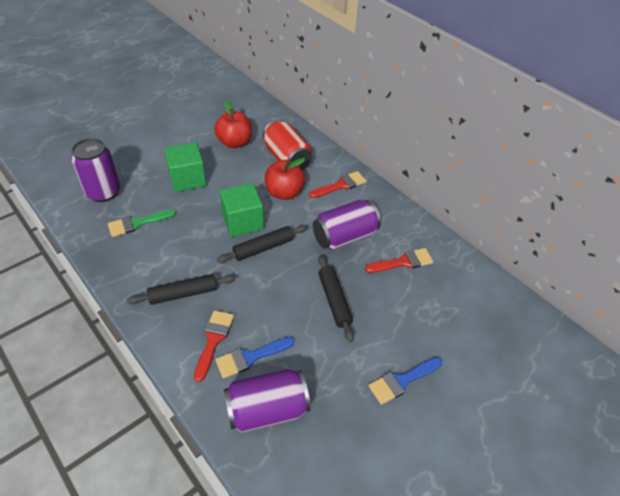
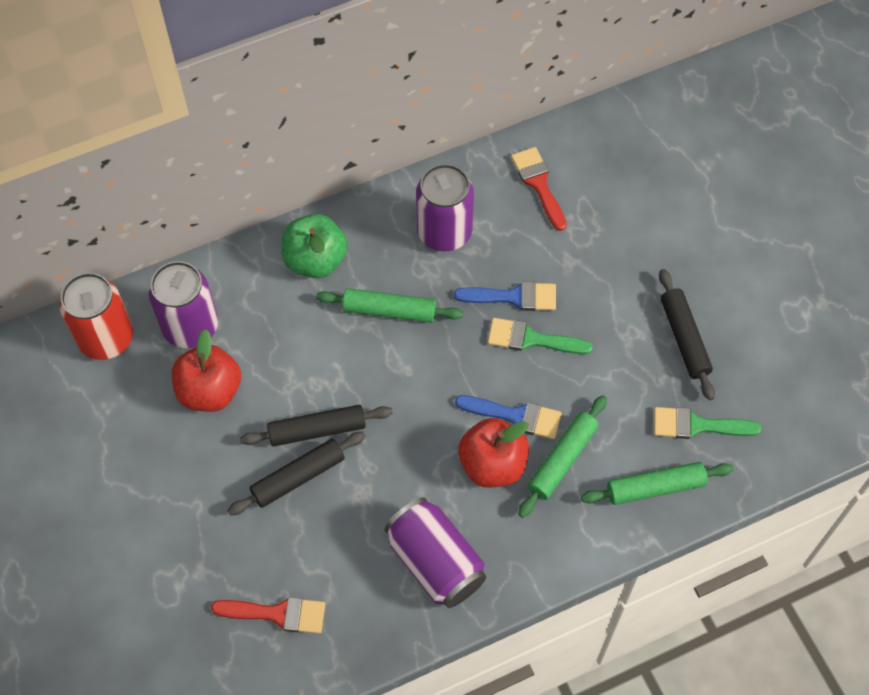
green apple: 0 -> 1
green brush: 1 -> 2
green cube: 2 -> 0
green rolling pin: 0 -> 3
red brush: 3 -> 2

